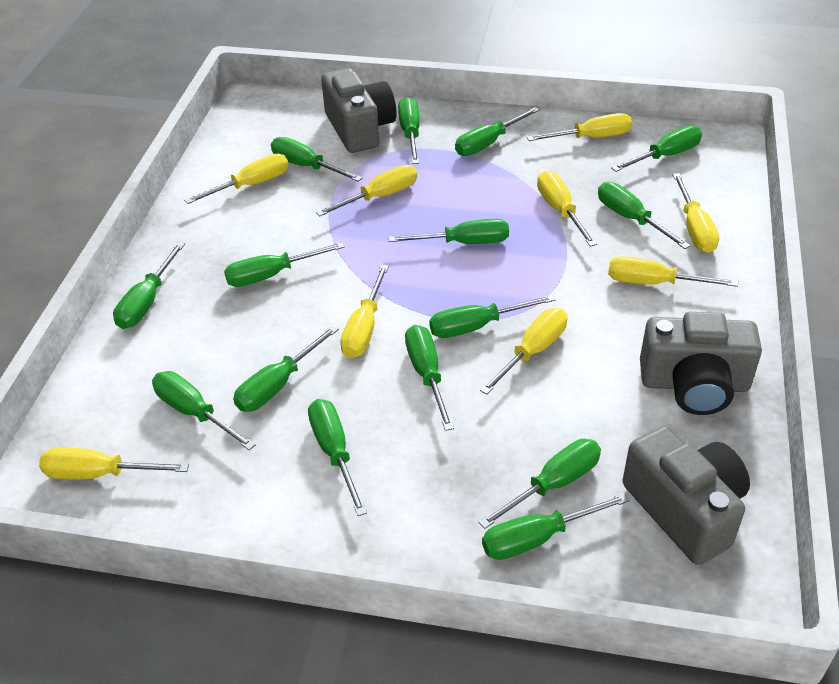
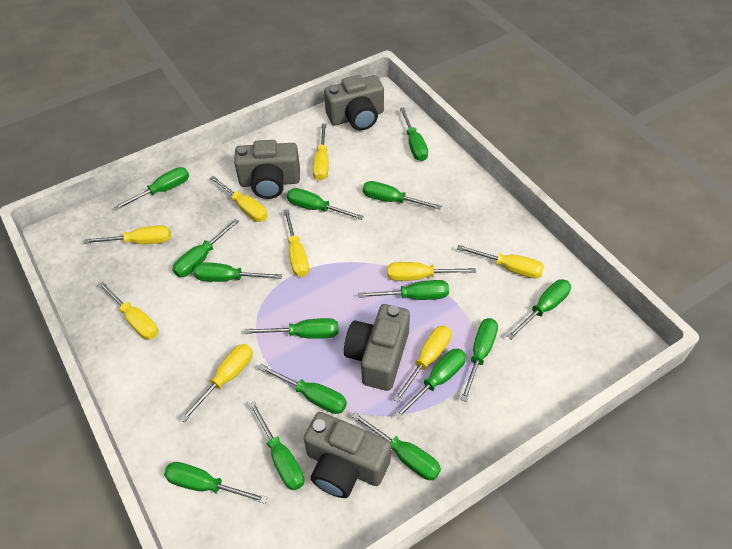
grey camera: 3 -> 4

